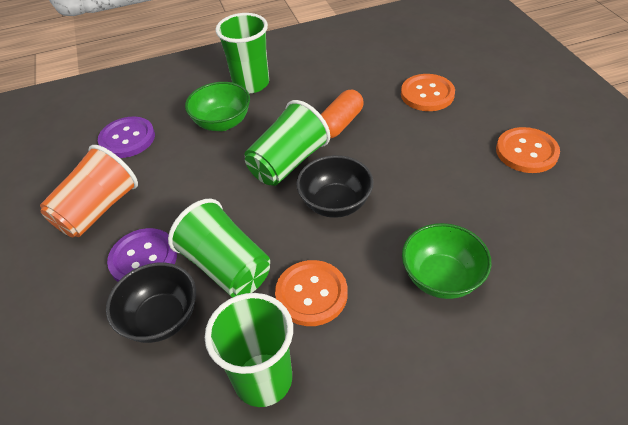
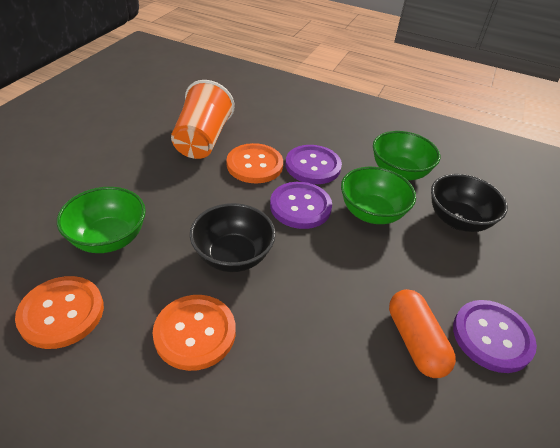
green bowl: 2 -> 3
green cup: 4 -> 0
purple button: 2 -> 3

